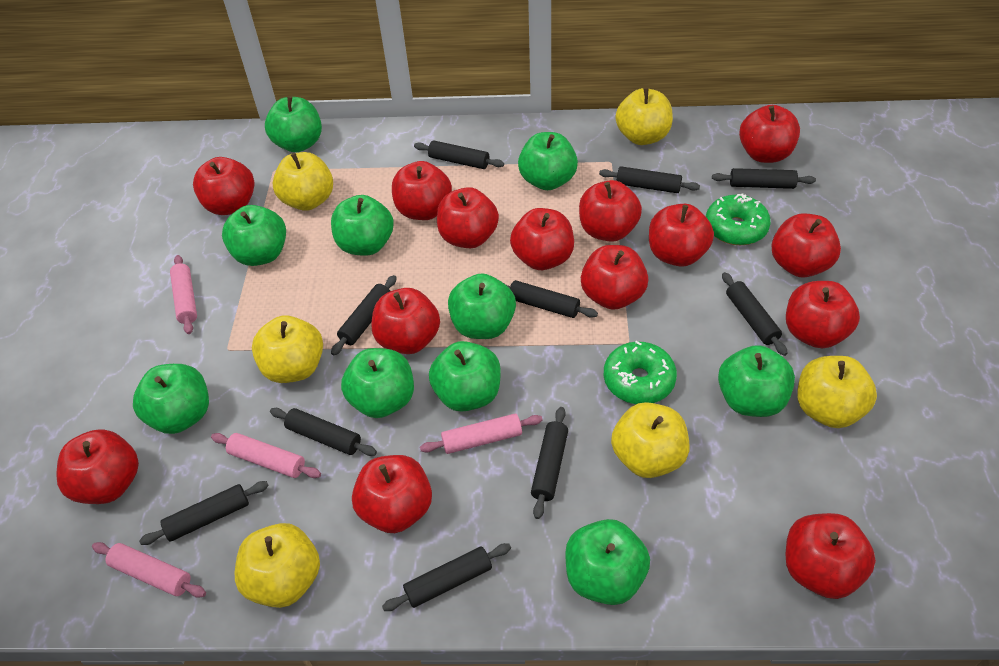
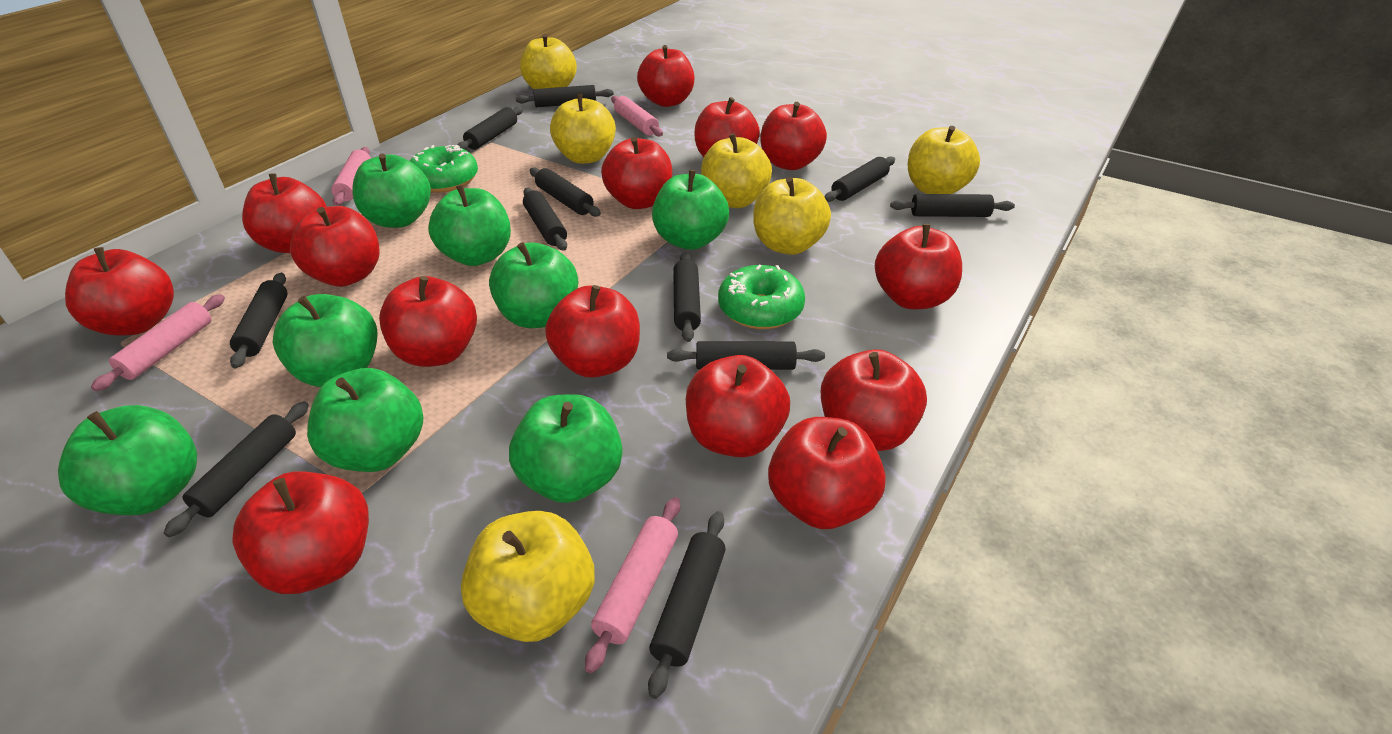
black rolling pin: 10 -> 11
green apple: 10 -> 8

